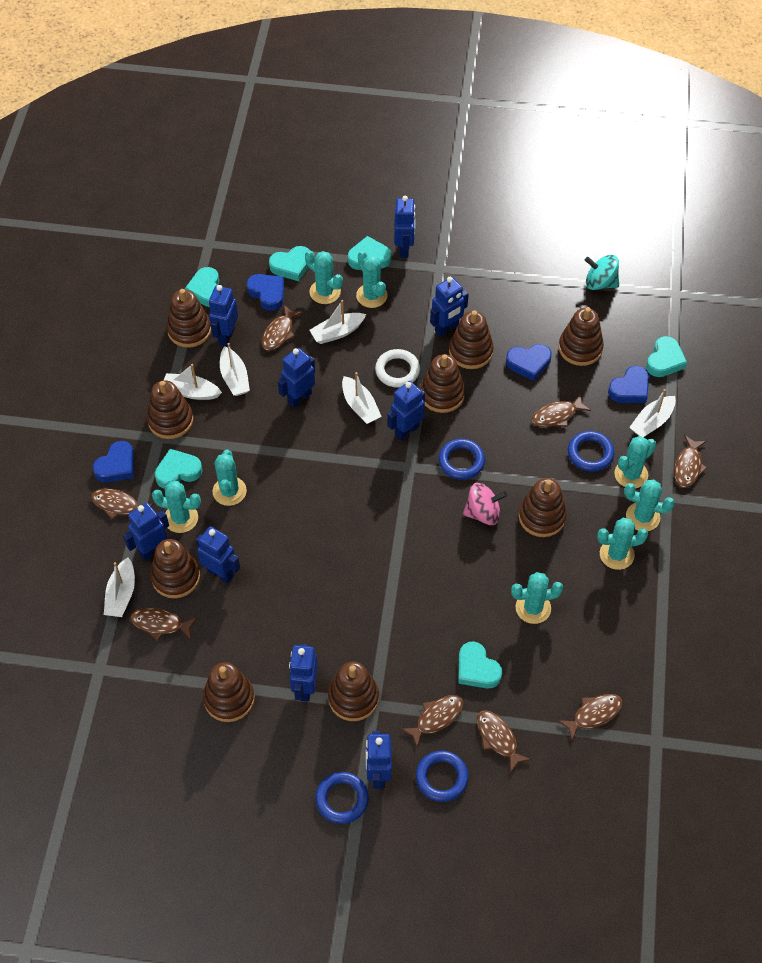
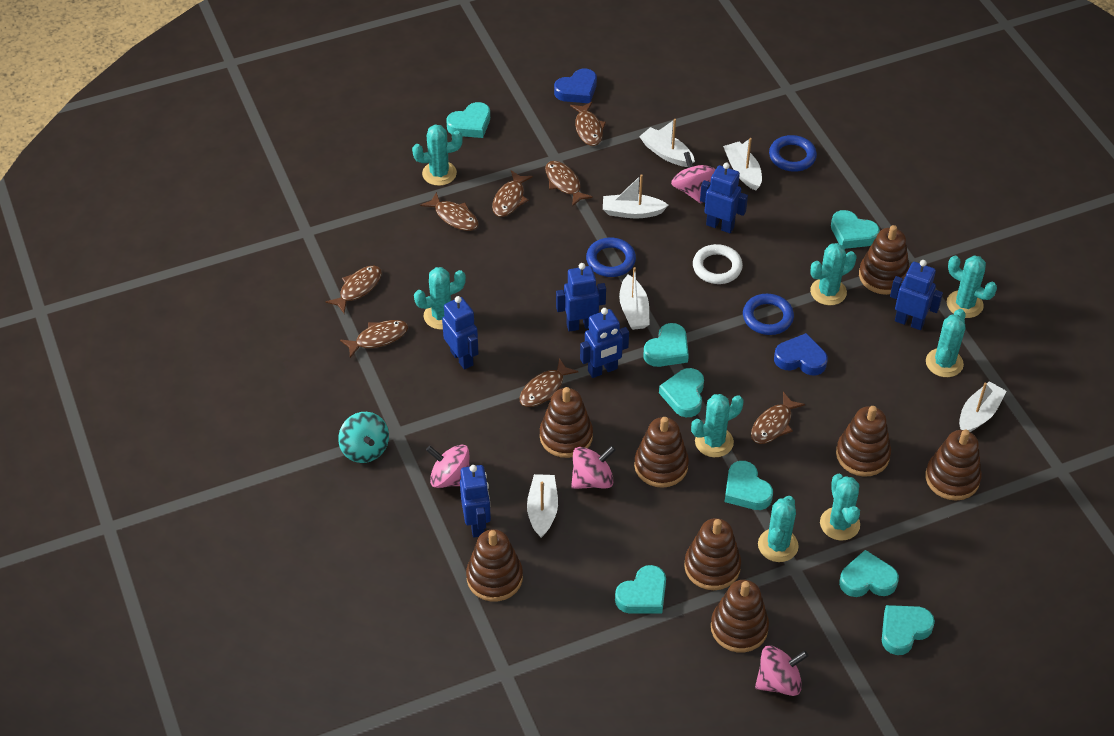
blue heart: 4 -> 2
blue ring: 4 -> 3
blue robot: 9 -> 6
brown stacking toy: 9 -> 8
pink spinning top: 1 -> 4
turquoise heart: 6 -> 8

